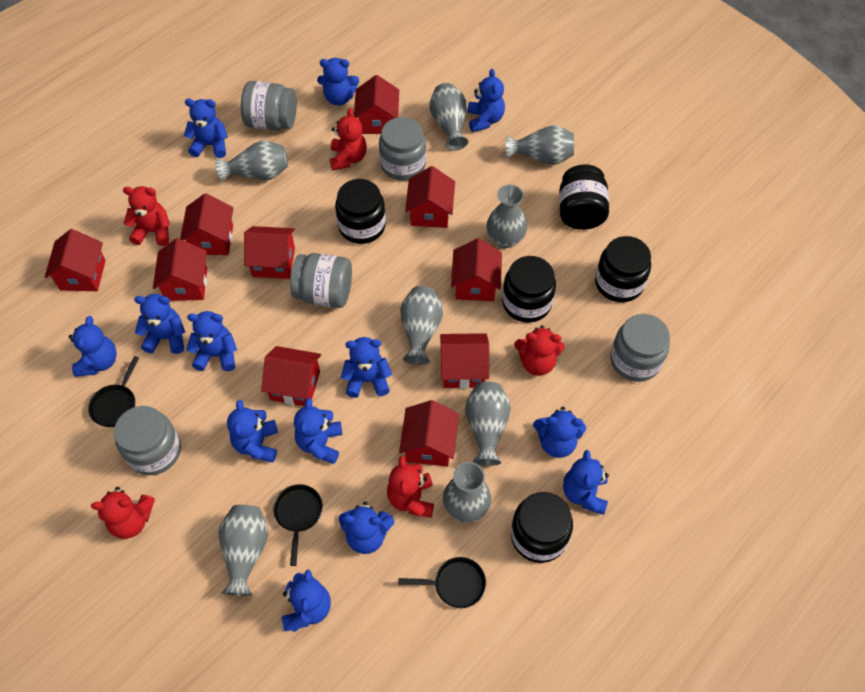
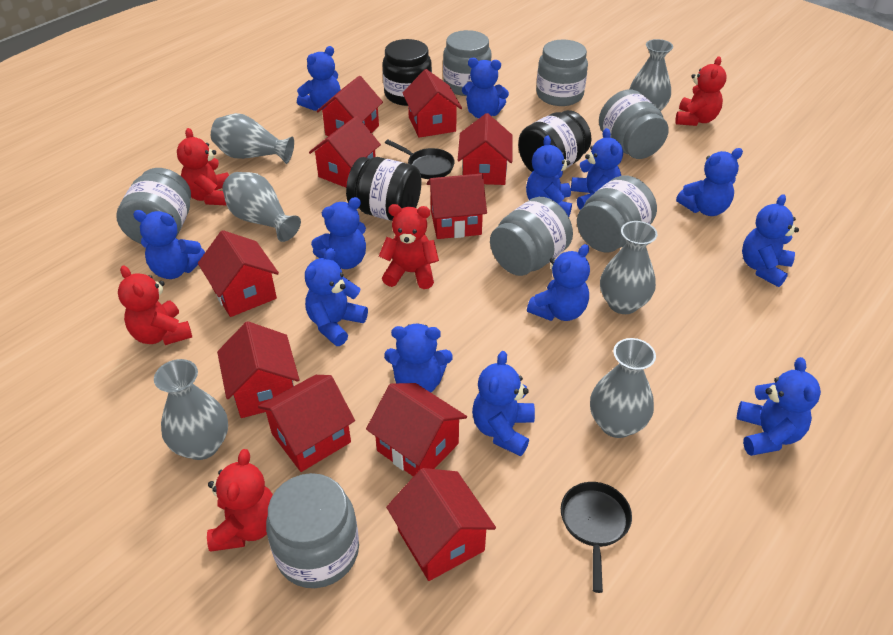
black jar: 5 -> 3
black pan: 3 -> 2
grey jar: 5 -> 7
grey vase: 8 -> 6

